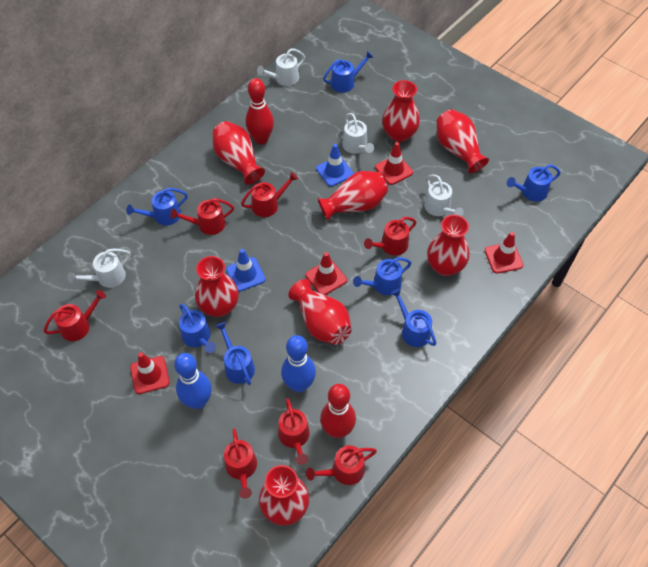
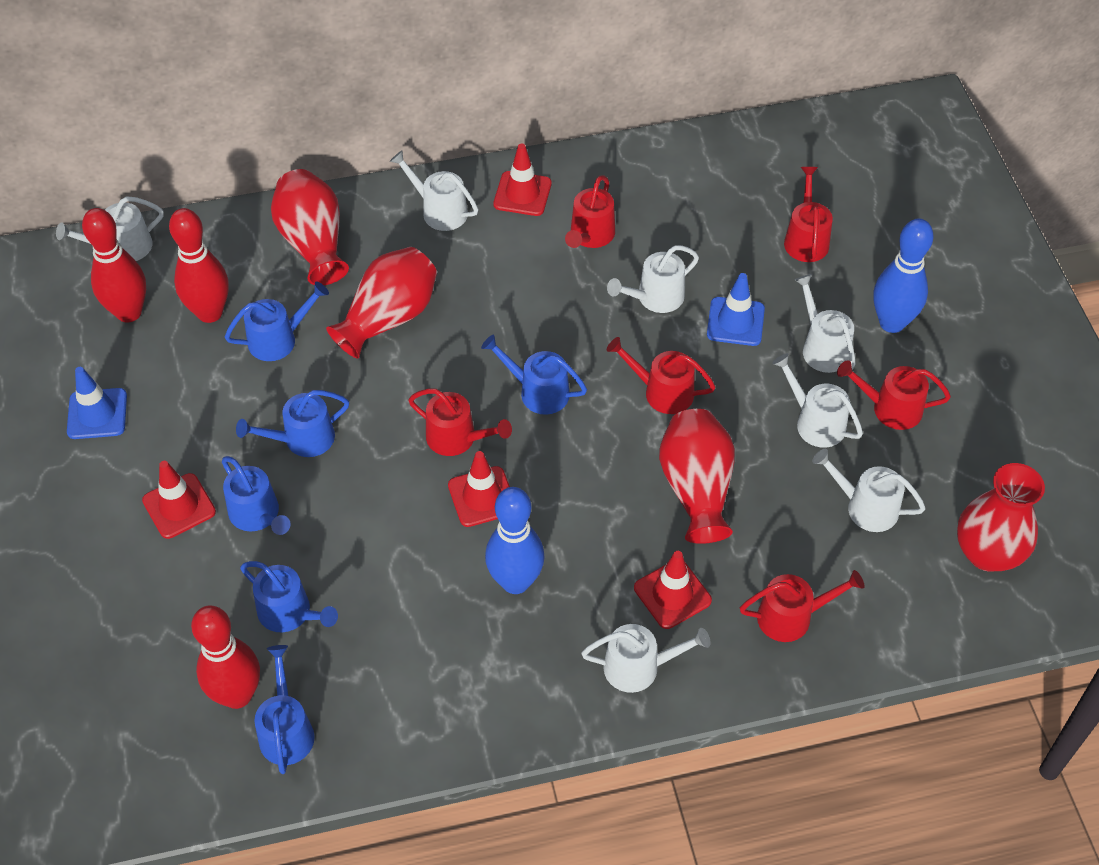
blue watering can: 7 -> 6
red bowling pin: 2 -> 3
red vase: 8 -> 4
red watering can: 7 -> 6
white watering can: 4 -> 7

